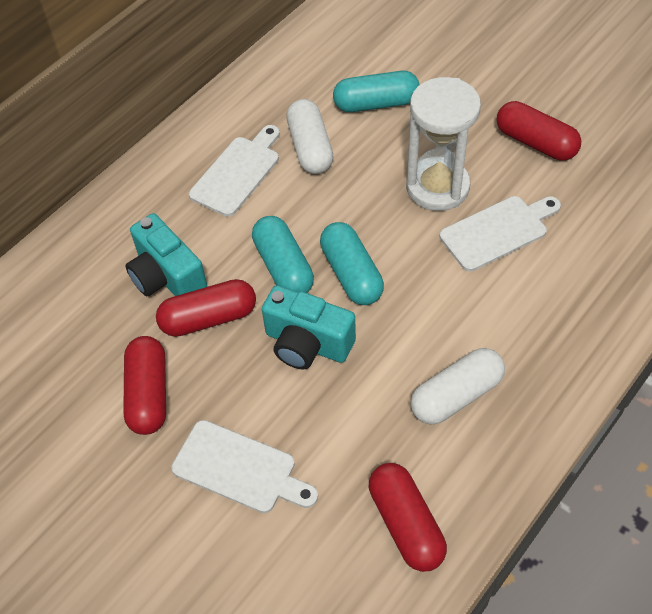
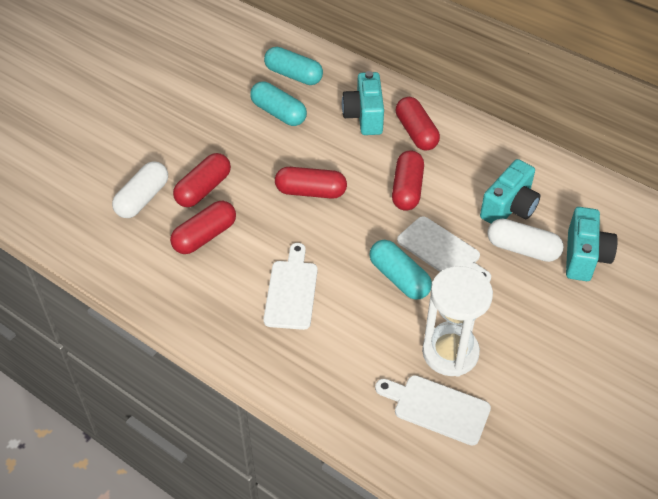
red capsule: 4 -> 5
turquoise camera: 2 -> 3

